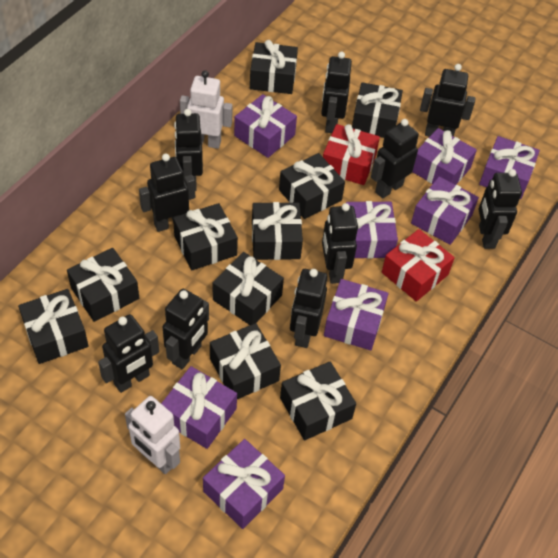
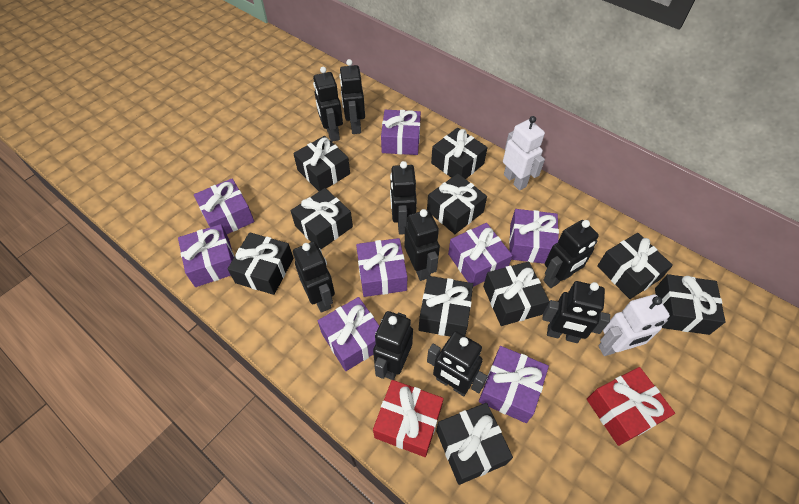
black robot: 10 -> 9

